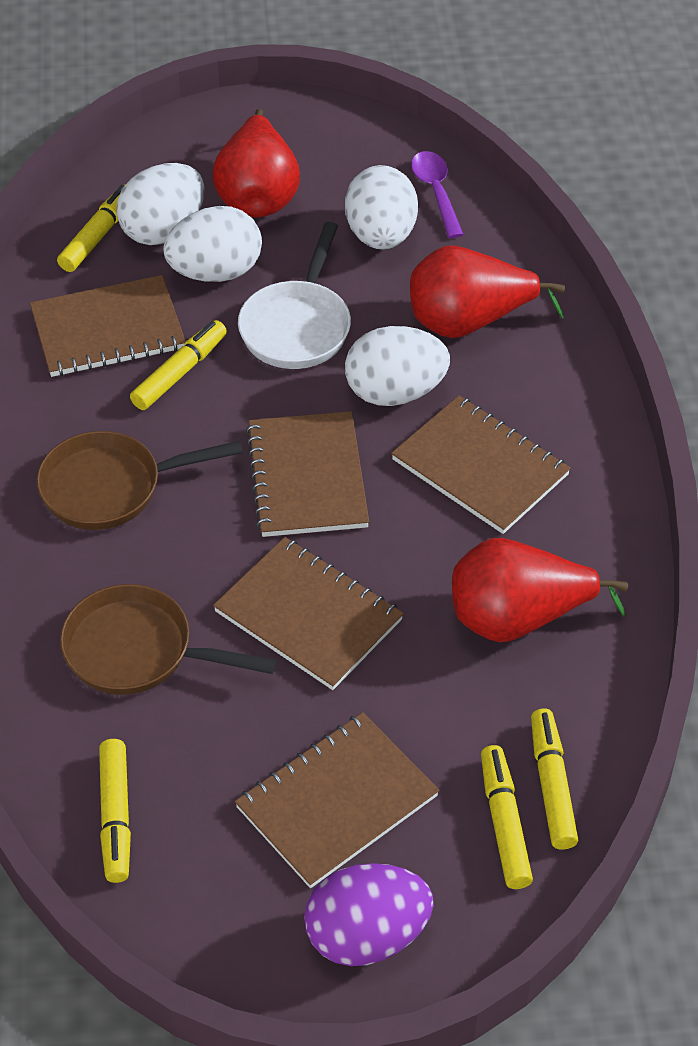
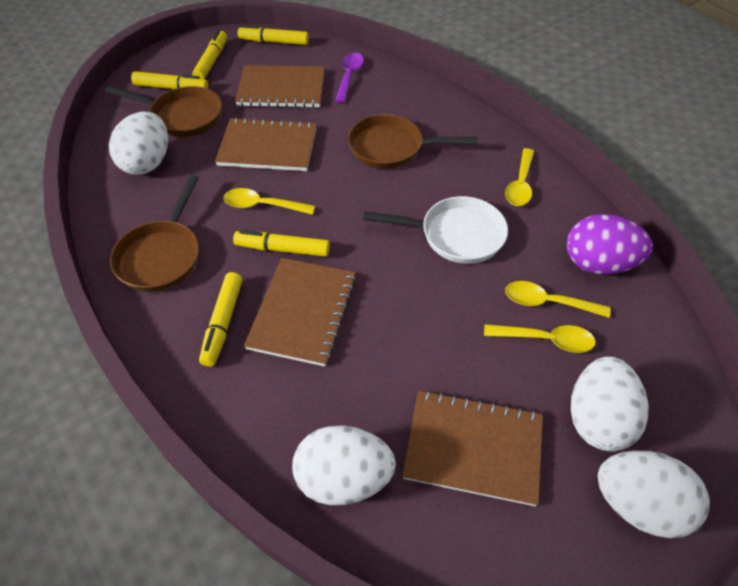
brown notebook: 5 -> 4
brown pan: 2 -> 3
red pear: 3 -> 0
yellow spoon: 0 -> 4

